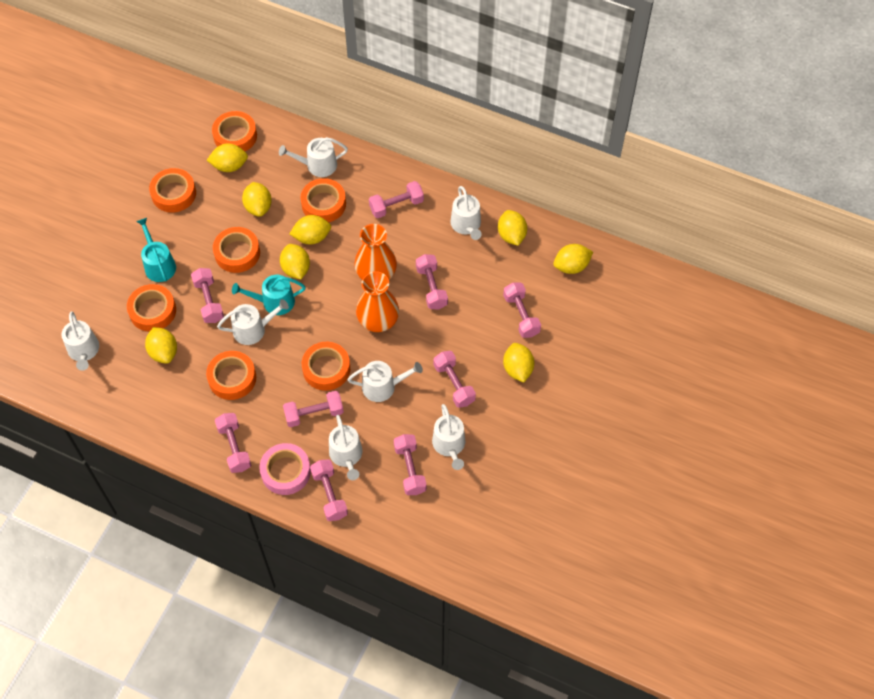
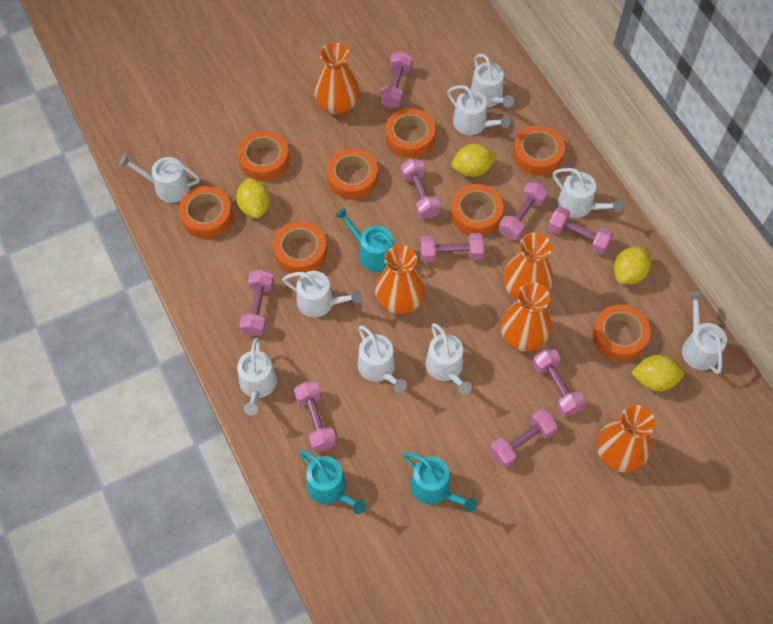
orange tape: 7 -> 8
orange vase: 2 -> 5
pink tape: 1 -> 0
turquoise watering can: 2 -> 3
white watering can: 7 -> 9
yellow lemon: 8 -> 4

